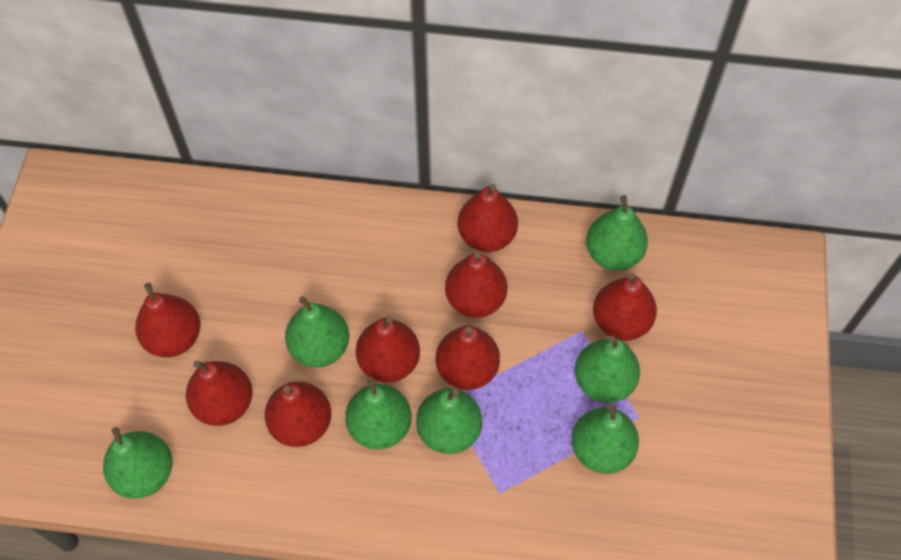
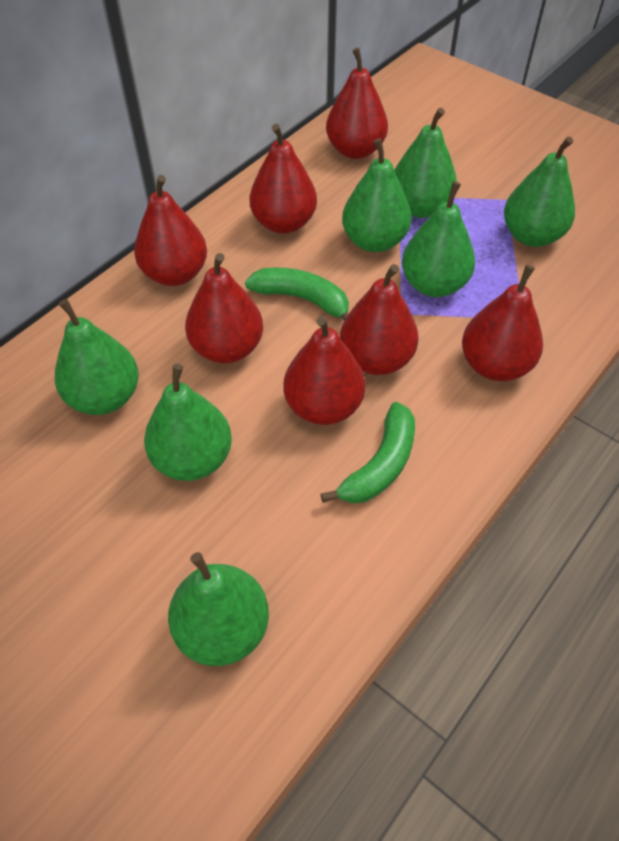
green banana: 0 -> 2
red pear: 8 -> 7

